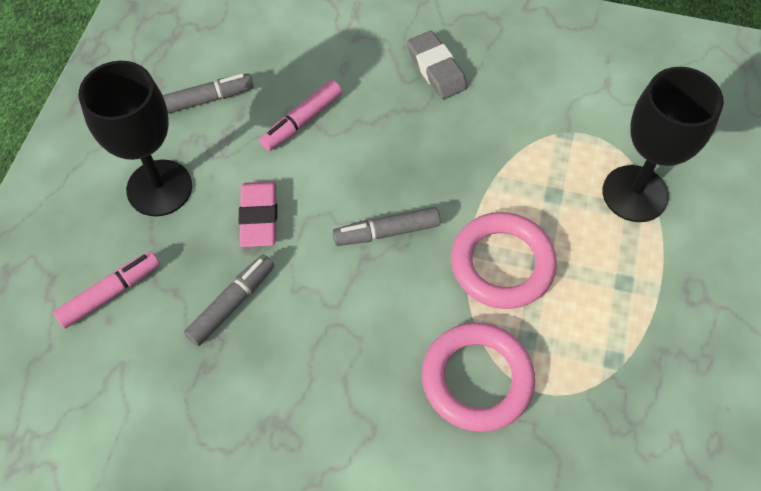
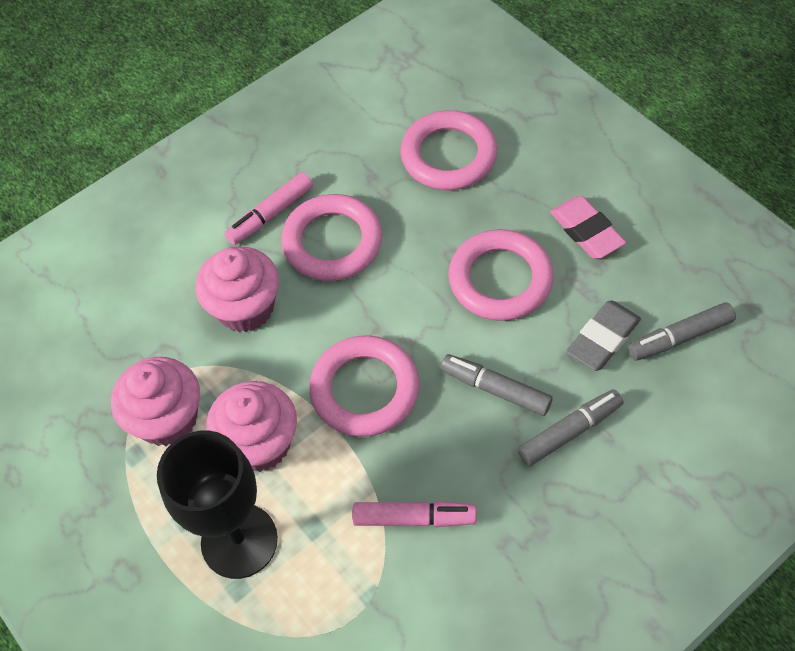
black goblet: 2 -> 1
pink cupcake: 0 -> 3
pink ring: 2 -> 4

